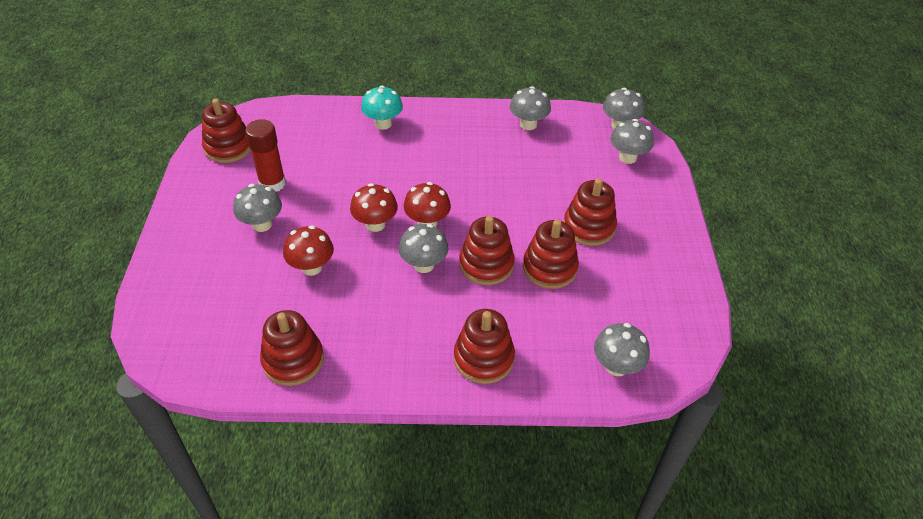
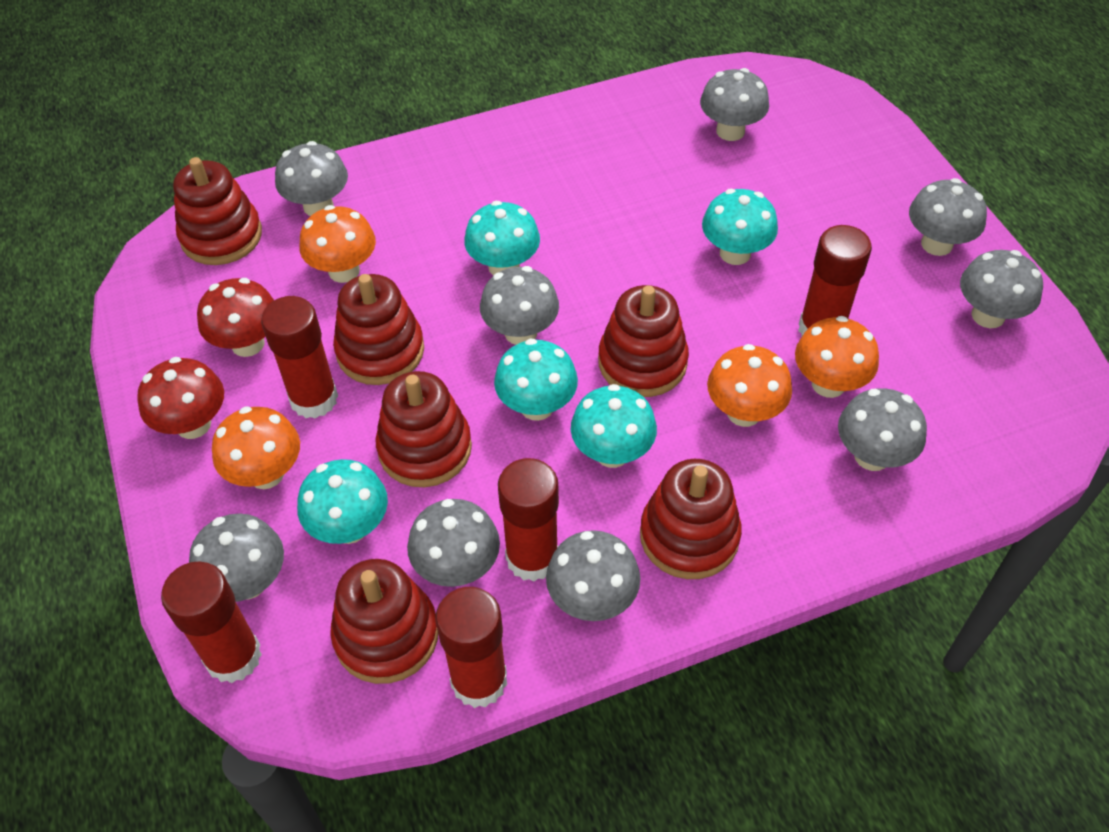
grey mushroom: 6 -> 9
orange mushroom: 0 -> 4
red glue stick: 1 -> 5
red mushroom: 3 -> 2
turquoise mushroom: 1 -> 5

